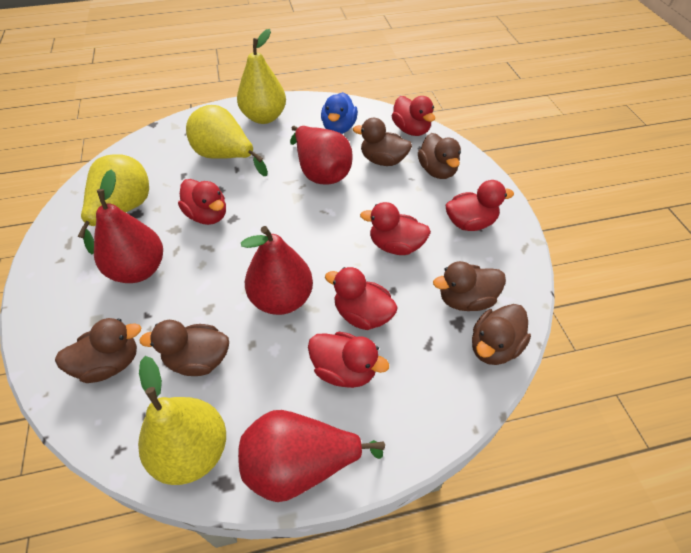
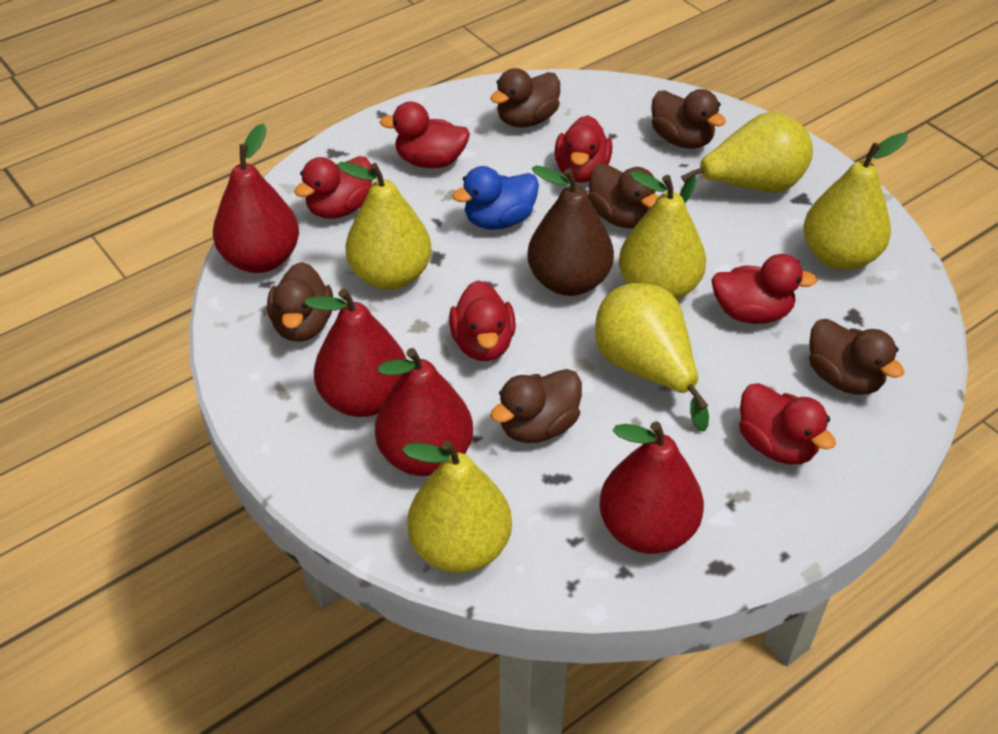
brown pear: 0 -> 1
yellow pear: 4 -> 6

